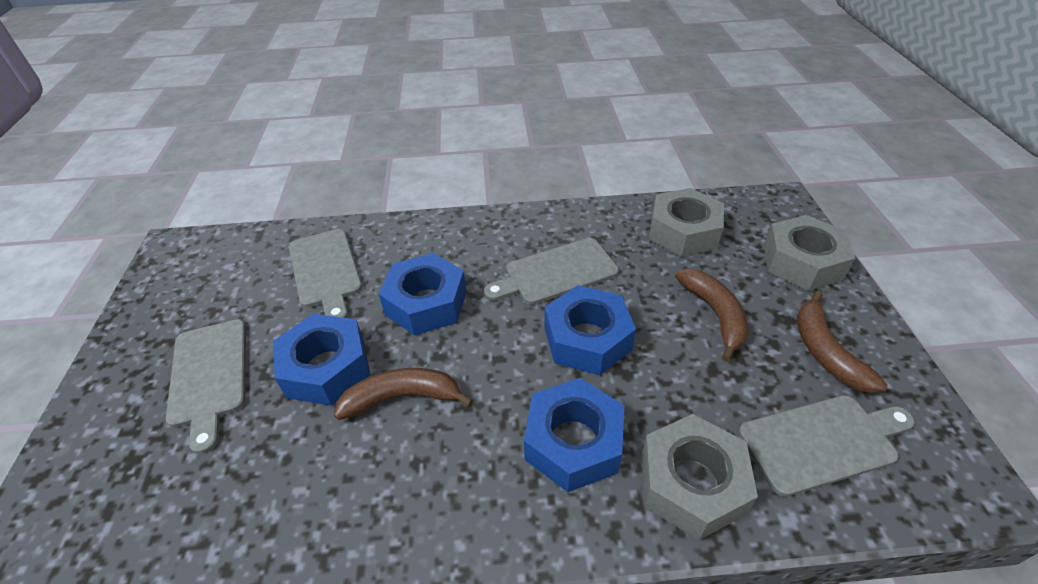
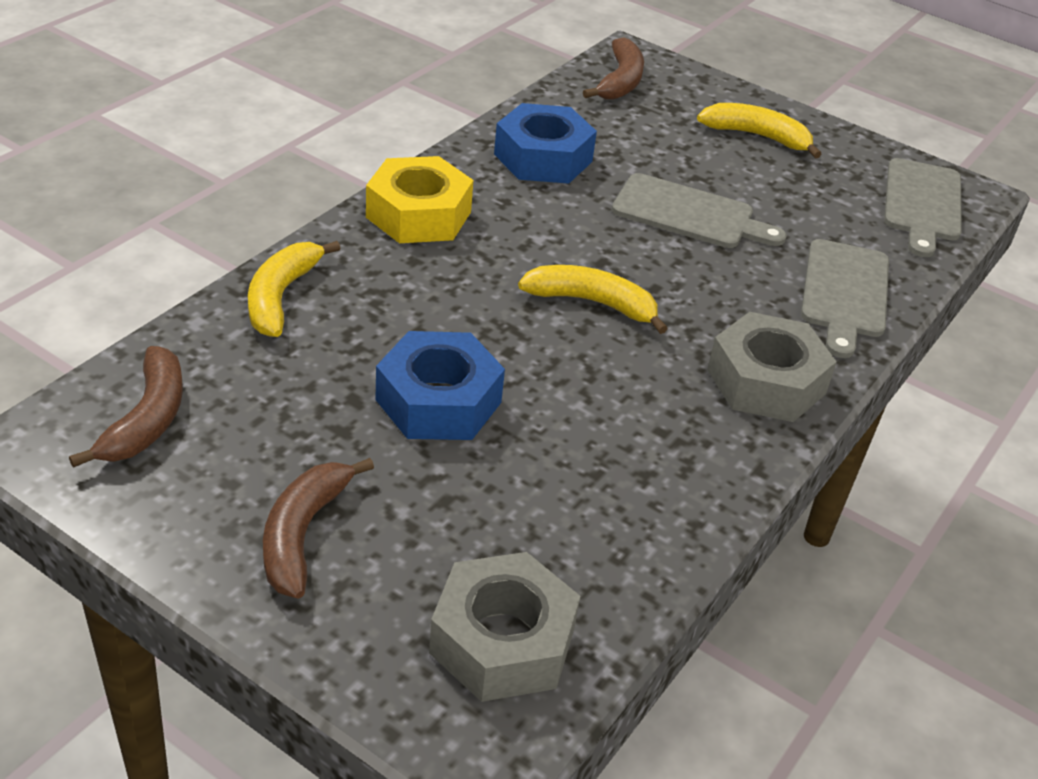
blue nut: 4 -> 2
grey cutting board: 4 -> 3
grey nut: 3 -> 2
yellow banana: 0 -> 3
yellow nut: 0 -> 1

